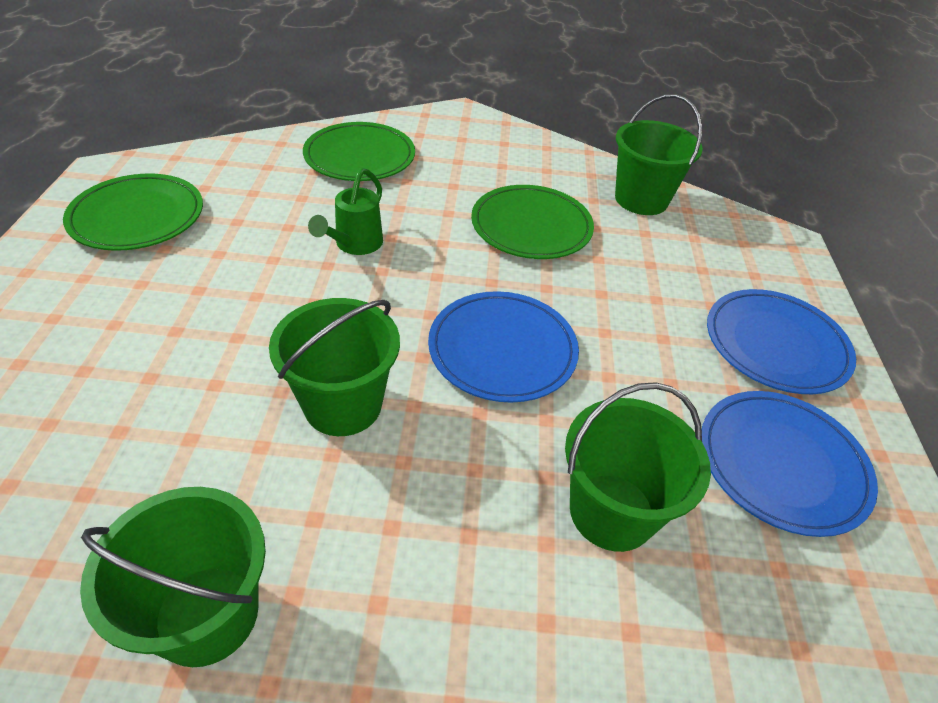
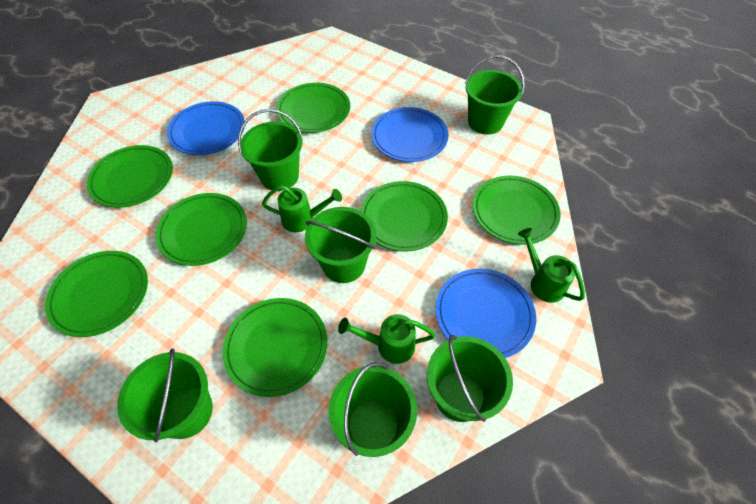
green bucket: 4 -> 6
green plate: 3 -> 7
green watering can: 1 -> 3

